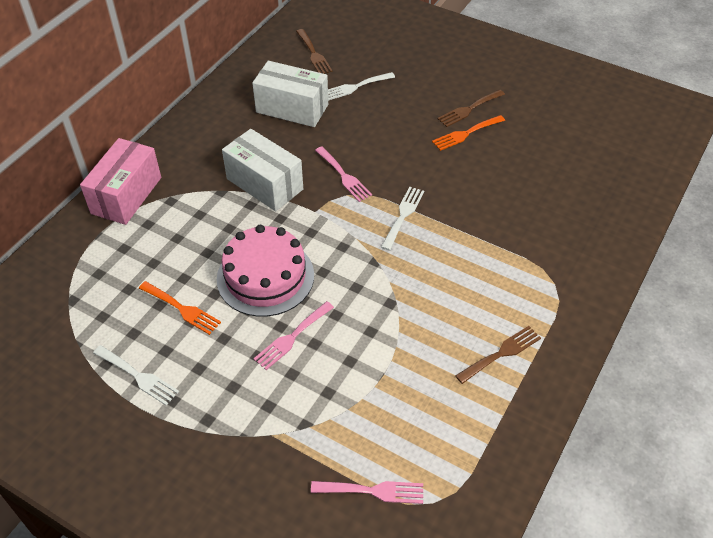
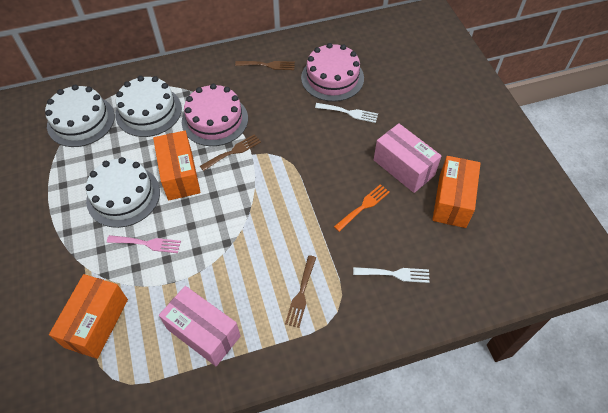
orange box: 0 -> 3
orange fork: 2 -> 1
pink box: 1 -> 2
pink cake: 1 -> 2
pink fork: 3 -> 1
white box: 2 -> 0
white cake: 0 -> 3
white fork: 3 -> 2

